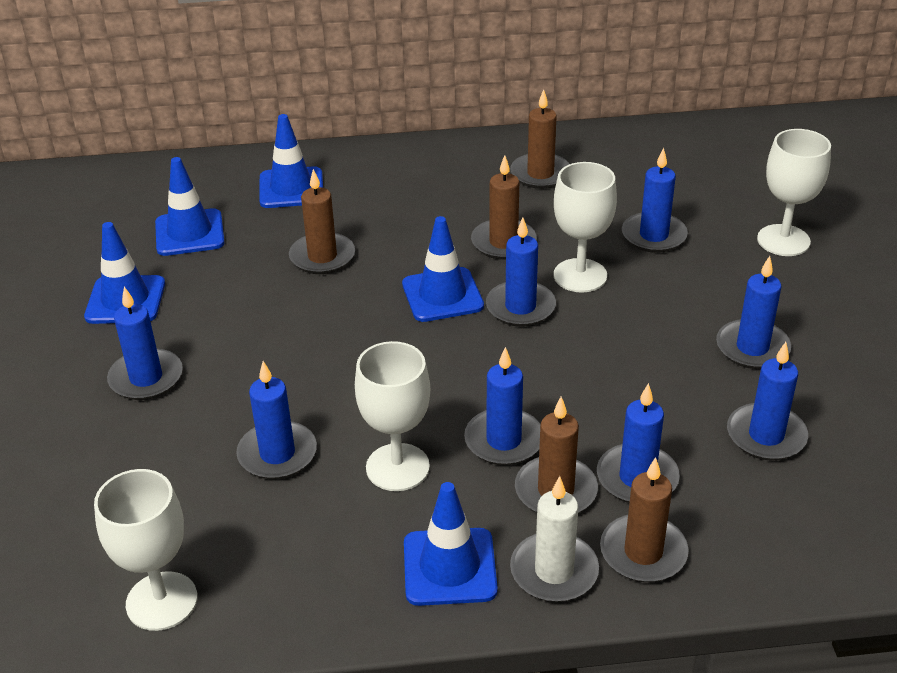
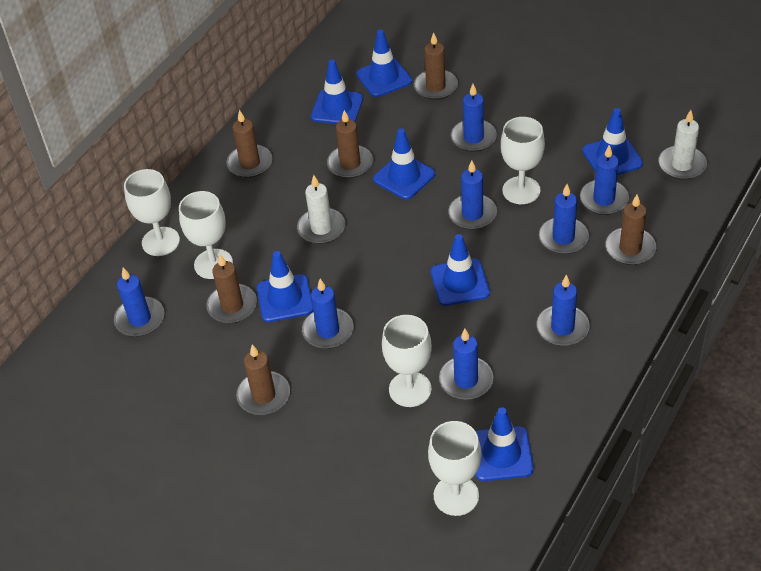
blue traffic cone: 5 -> 7
brown candle: 5 -> 6
white candle: 1 -> 2
white goblet: 4 -> 5

